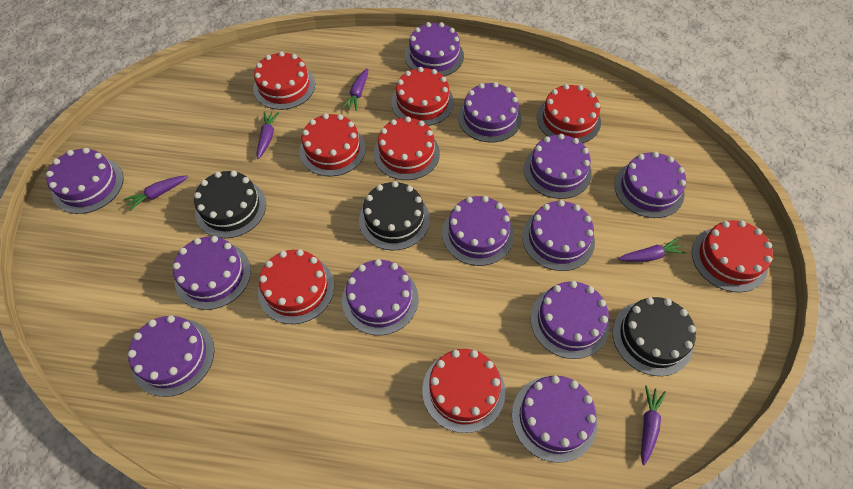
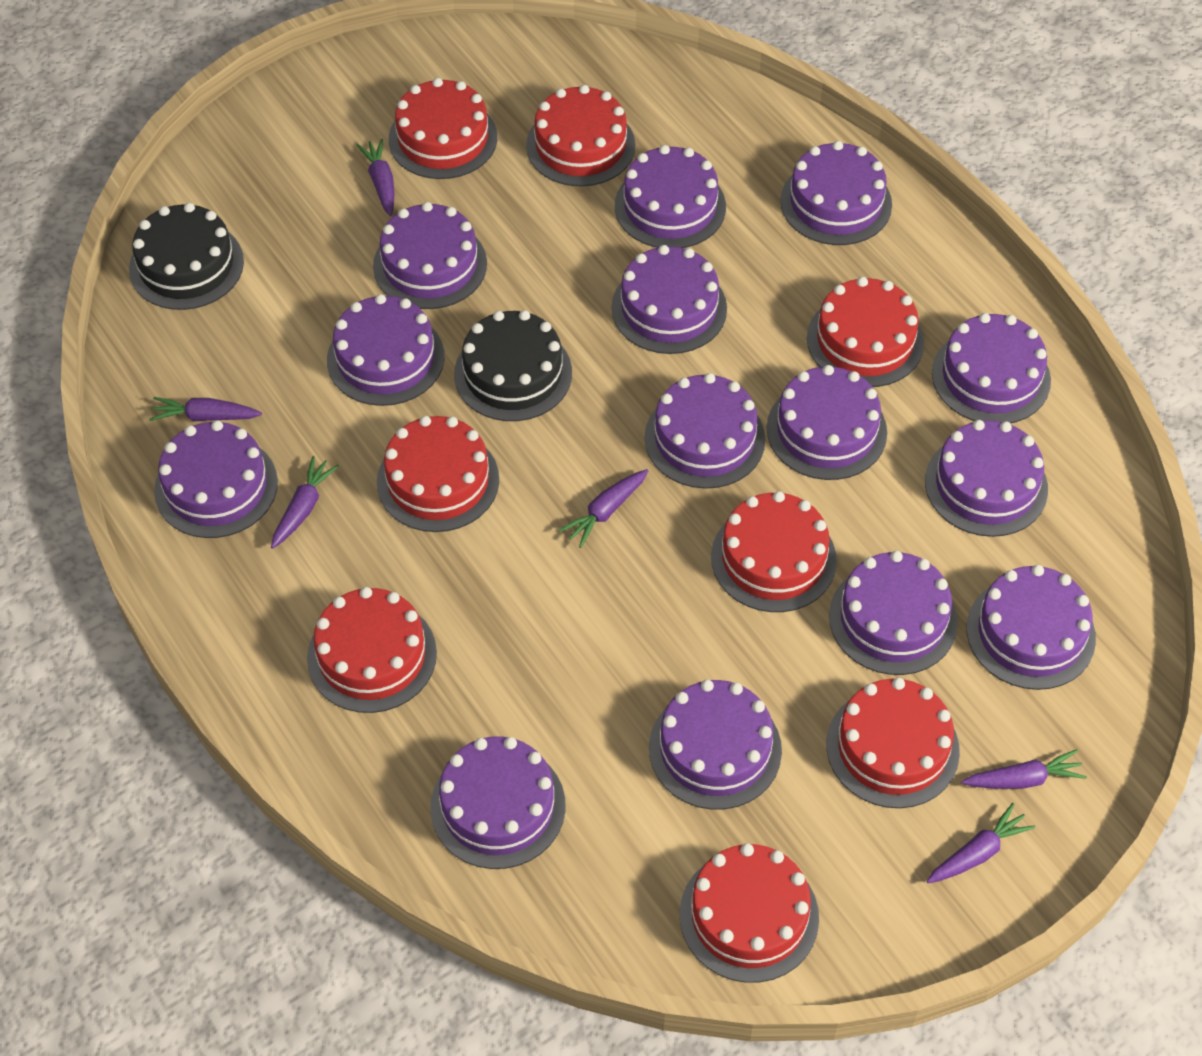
black cake: 3 -> 2
purple cake: 12 -> 14
purple carrot: 5 -> 6

